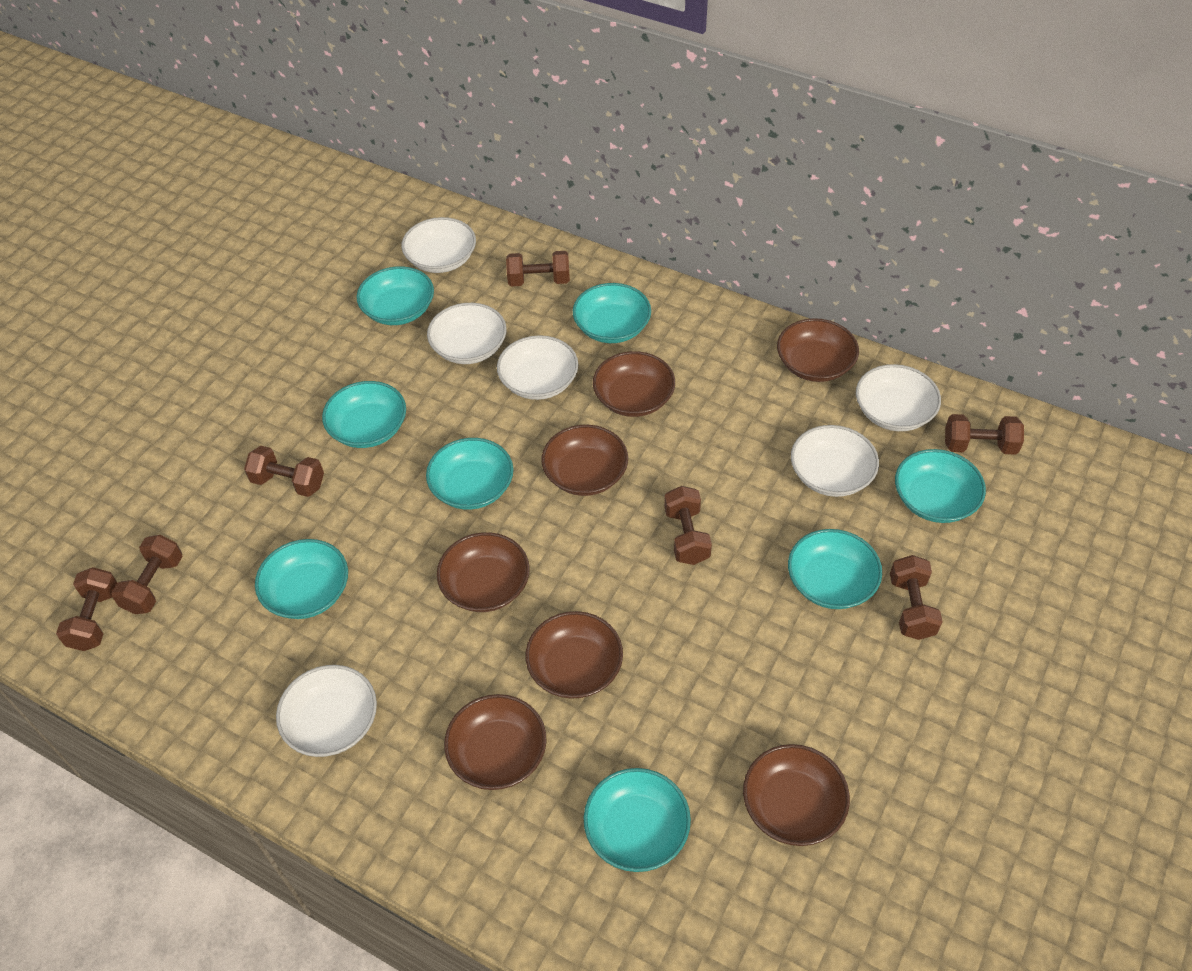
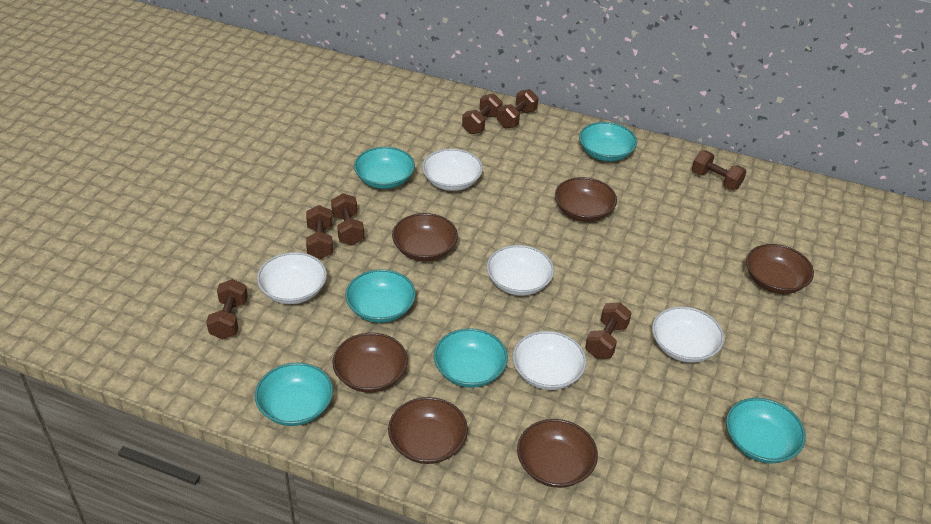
brown bowl: 7 -> 6
turquoise bowl: 8 -> 6
white bowl: 6 -> 5

